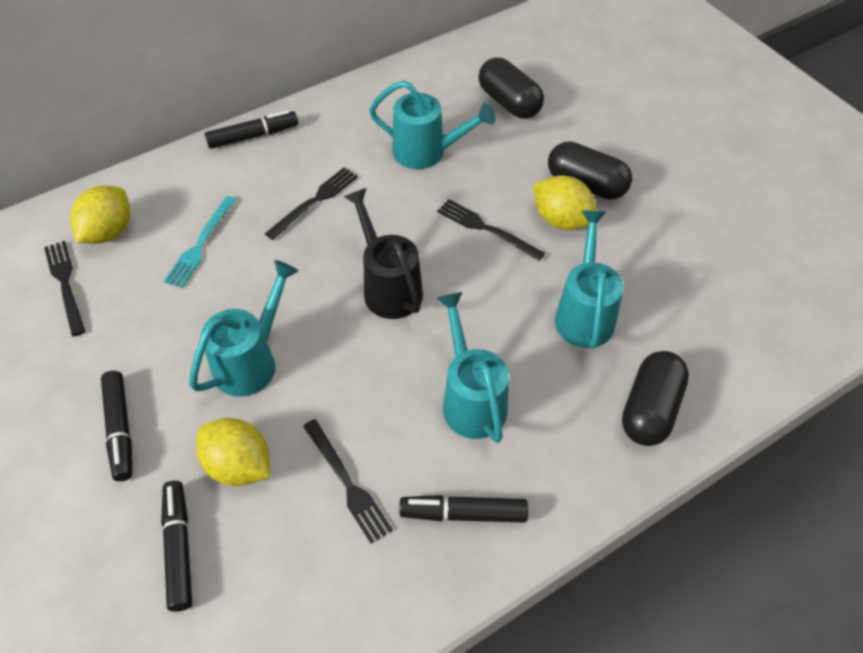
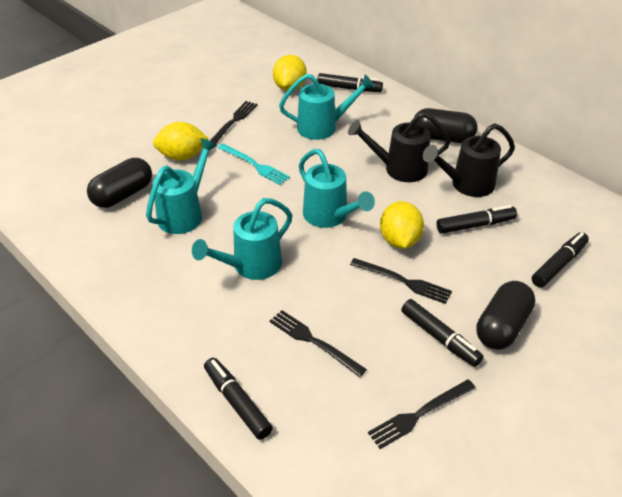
black marker: 4 -> 5
black watering can: 1 -> 2

